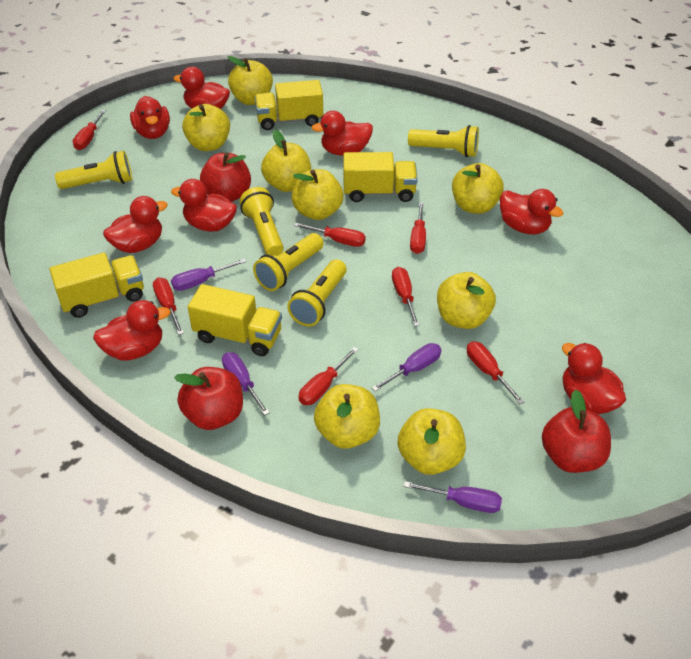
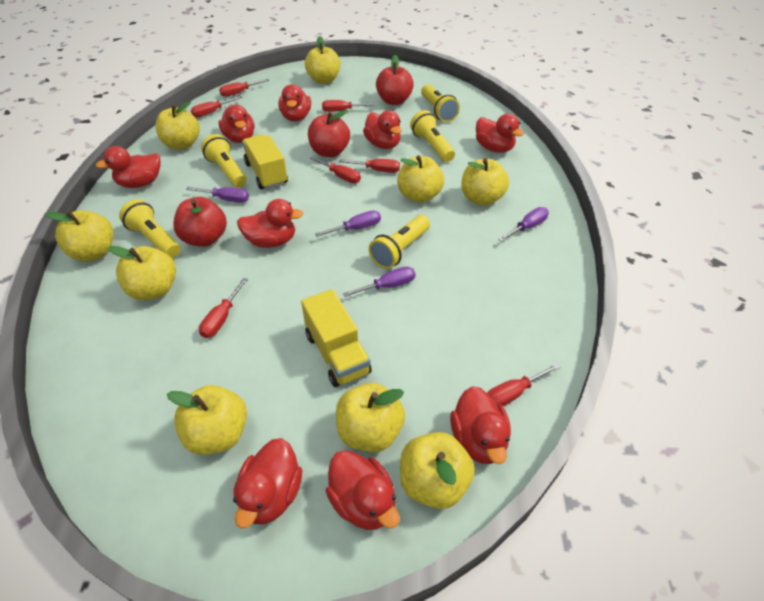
red duck: 8 -> 9
yellow apple: 8 -> 9
yellow truck: 4 -> 2

